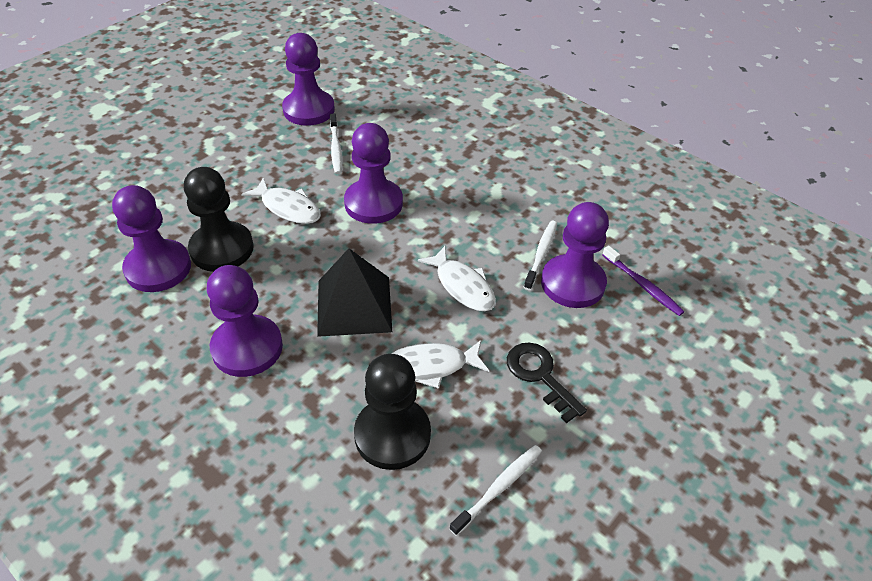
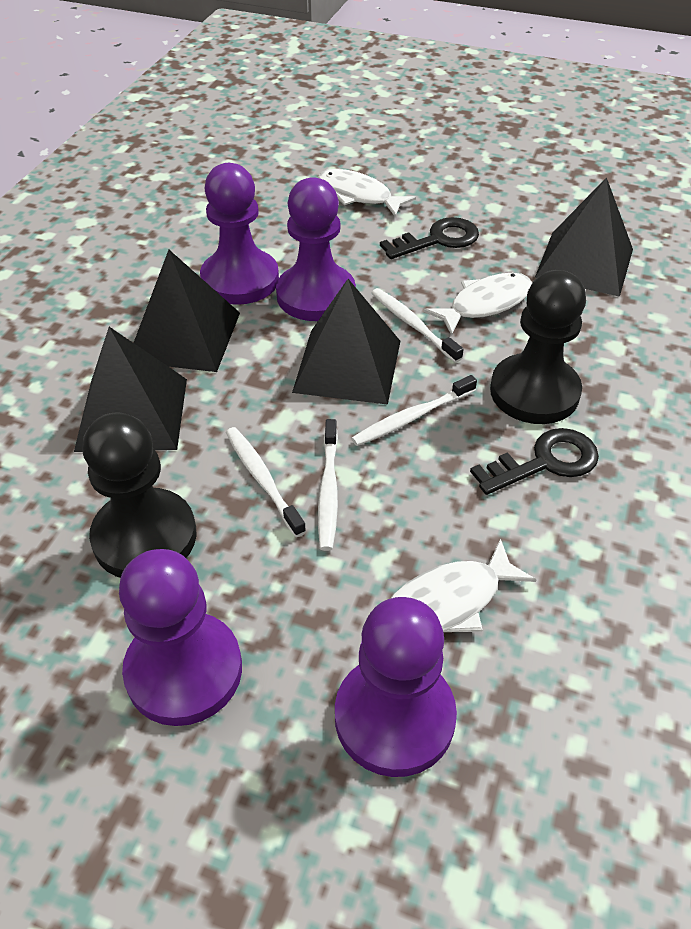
black key: 1 -> 2
black pyramid: 1 -> 4
purple pawn: 5 -> 4
purple toothbrush: 1 -> 0
white toothbrush: 3 -> 4

